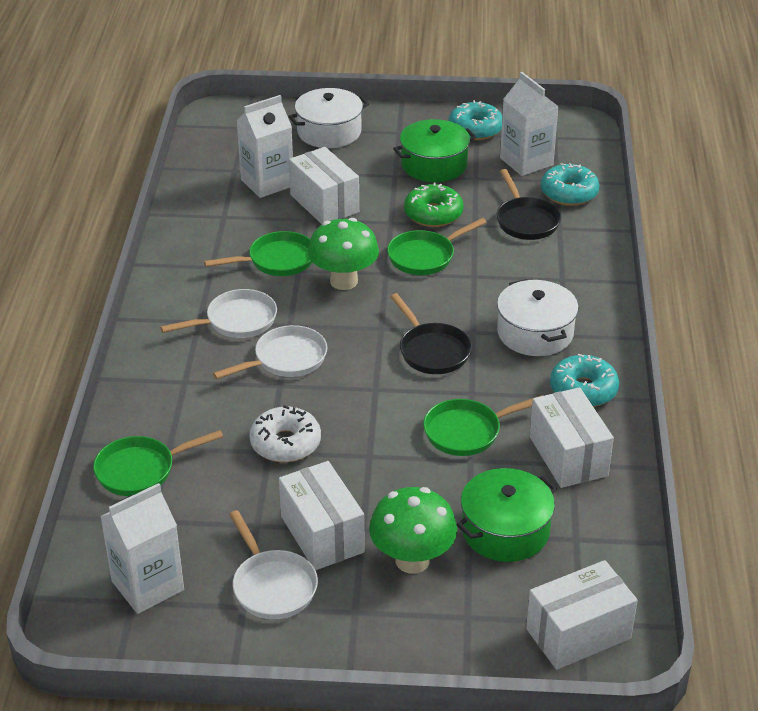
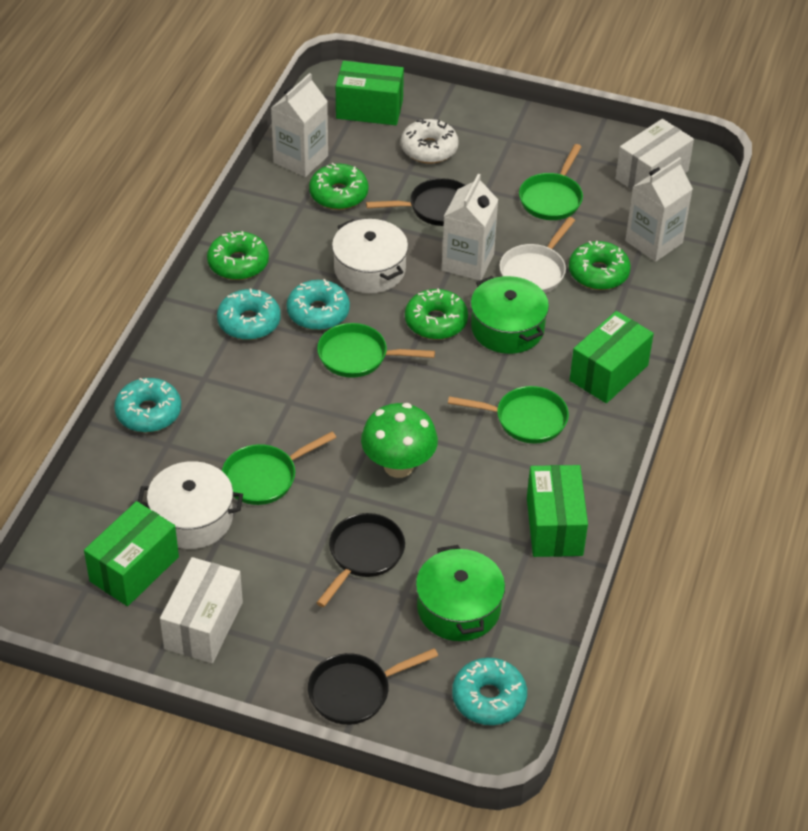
black pan: 2 -> 3
green box: 0 -> 4
green donut: 1 -> 4
green mushroom: 2 -> 1
turquoise donut: 3 -> 4
white box: 4 -> 2
white pan: 3 -> 1

